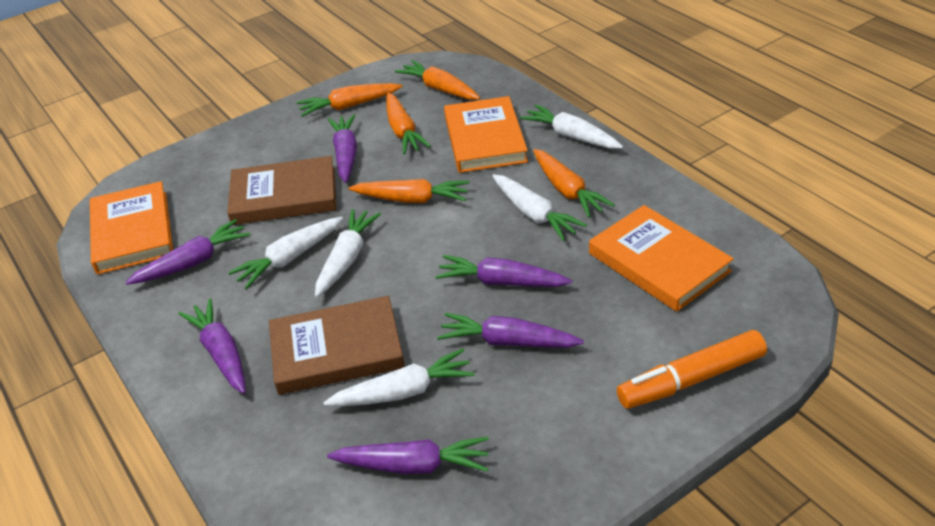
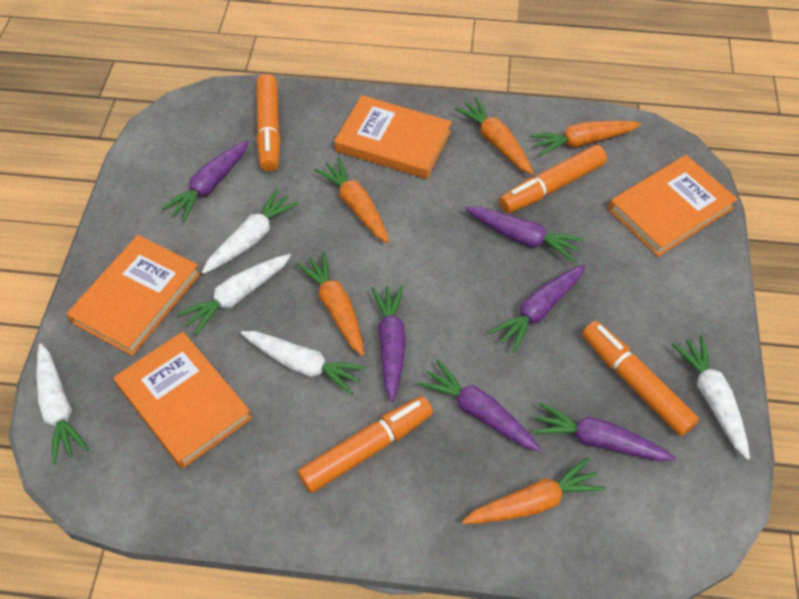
brown book: 2 -> 0
orange book: 3 -> 4
orange marker: 1 -> 4

